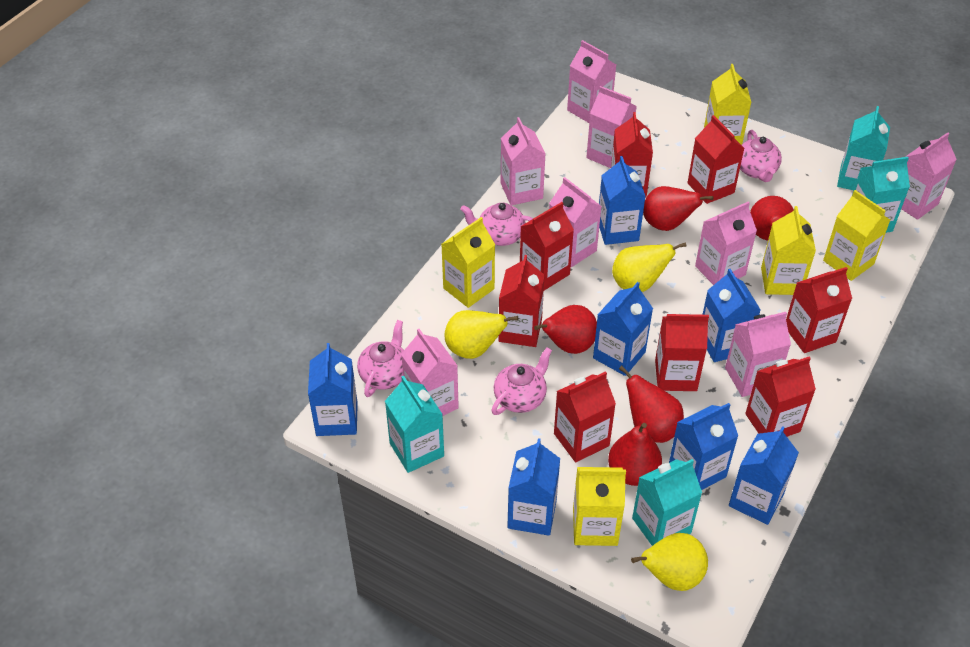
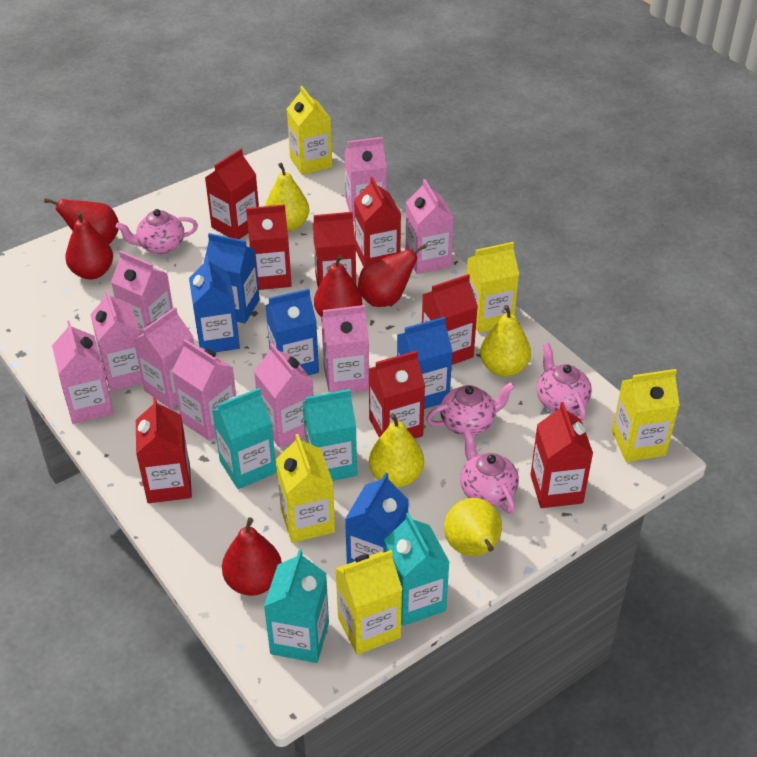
blue carton: 7 -> 5
pink carton: 8 -> 9
yellow pear: 3 -> 4

